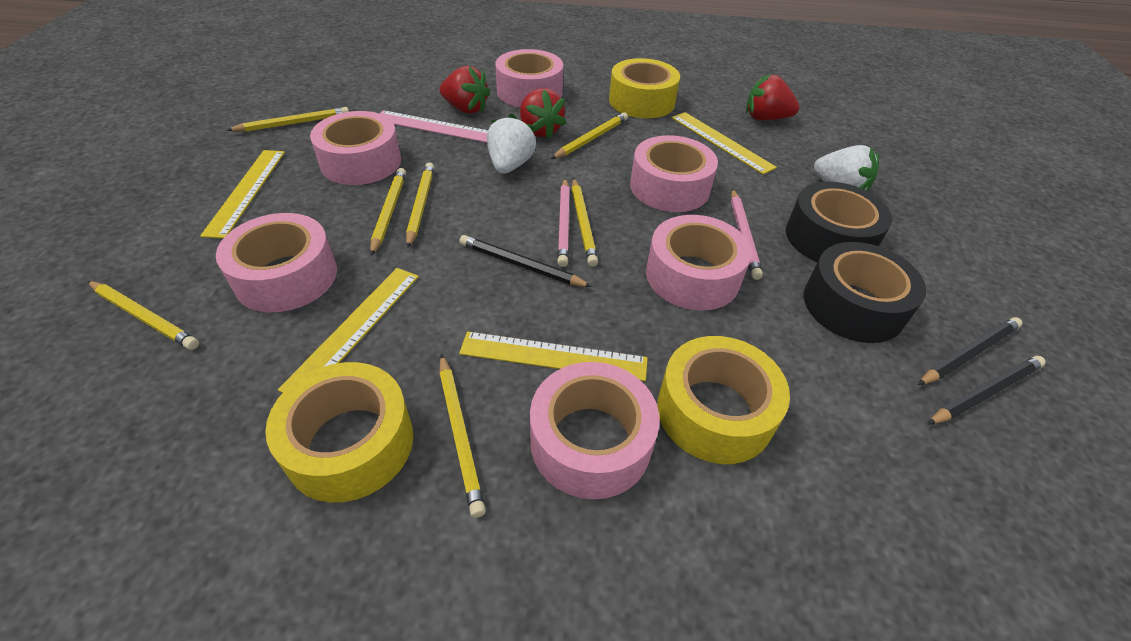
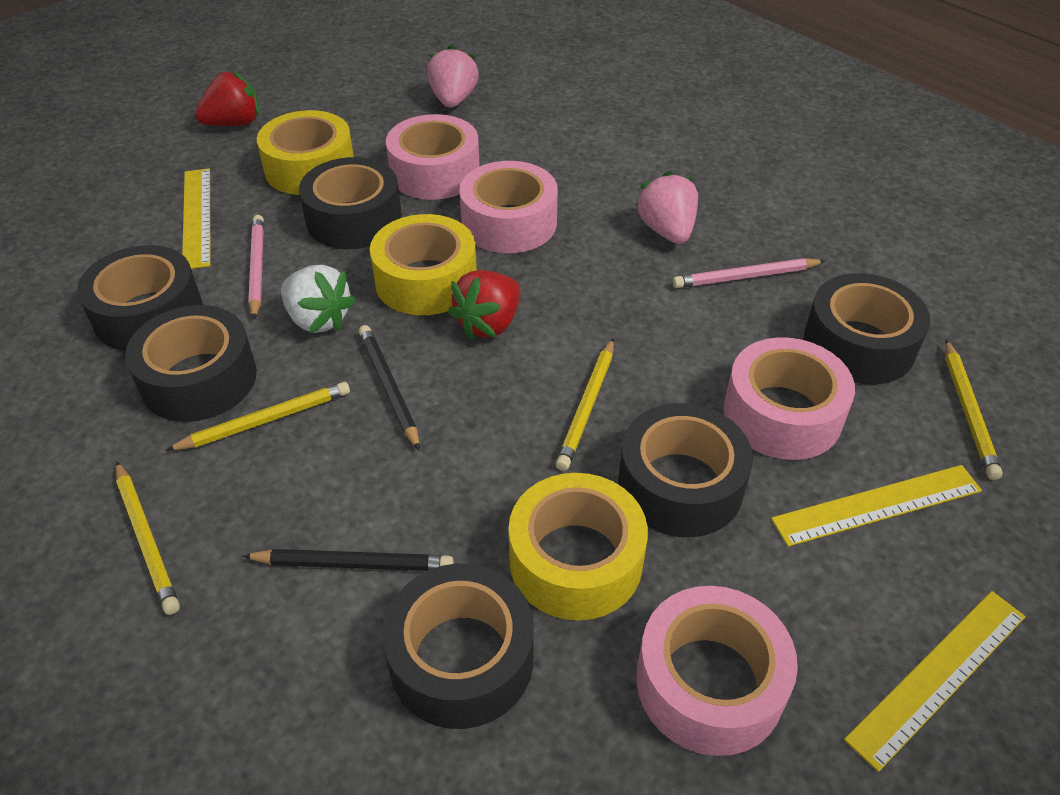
black pencil: 3 -> 2
black tape: 2 -> 6
pink ruler: 1 -> 0
pink strawberry: 0 -> 2
pink tape: 6 -> 4
red strawberry: 3 -> 2
white strawberry: 2 -> 1
yellow pencil: 7 -> 4
yellow ruler: 4 -> 3

